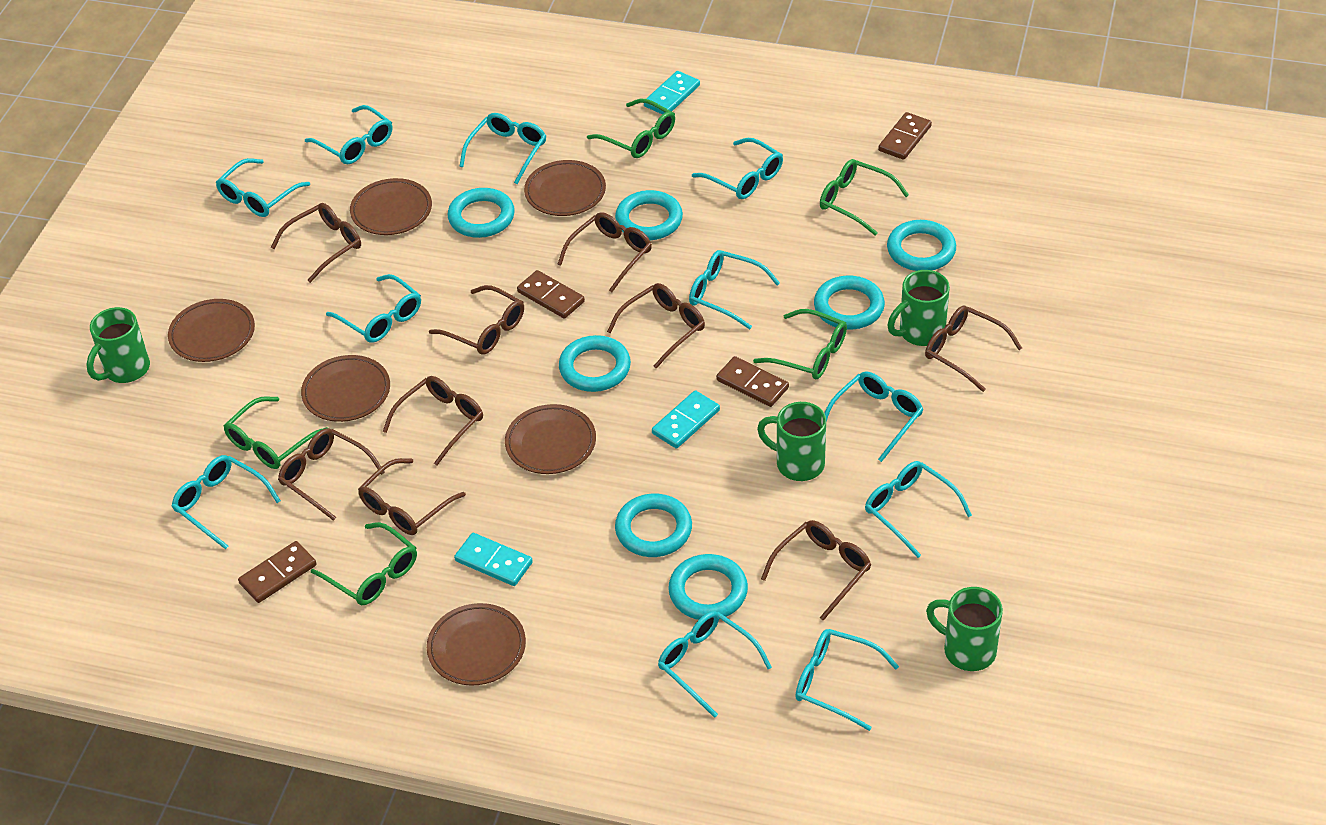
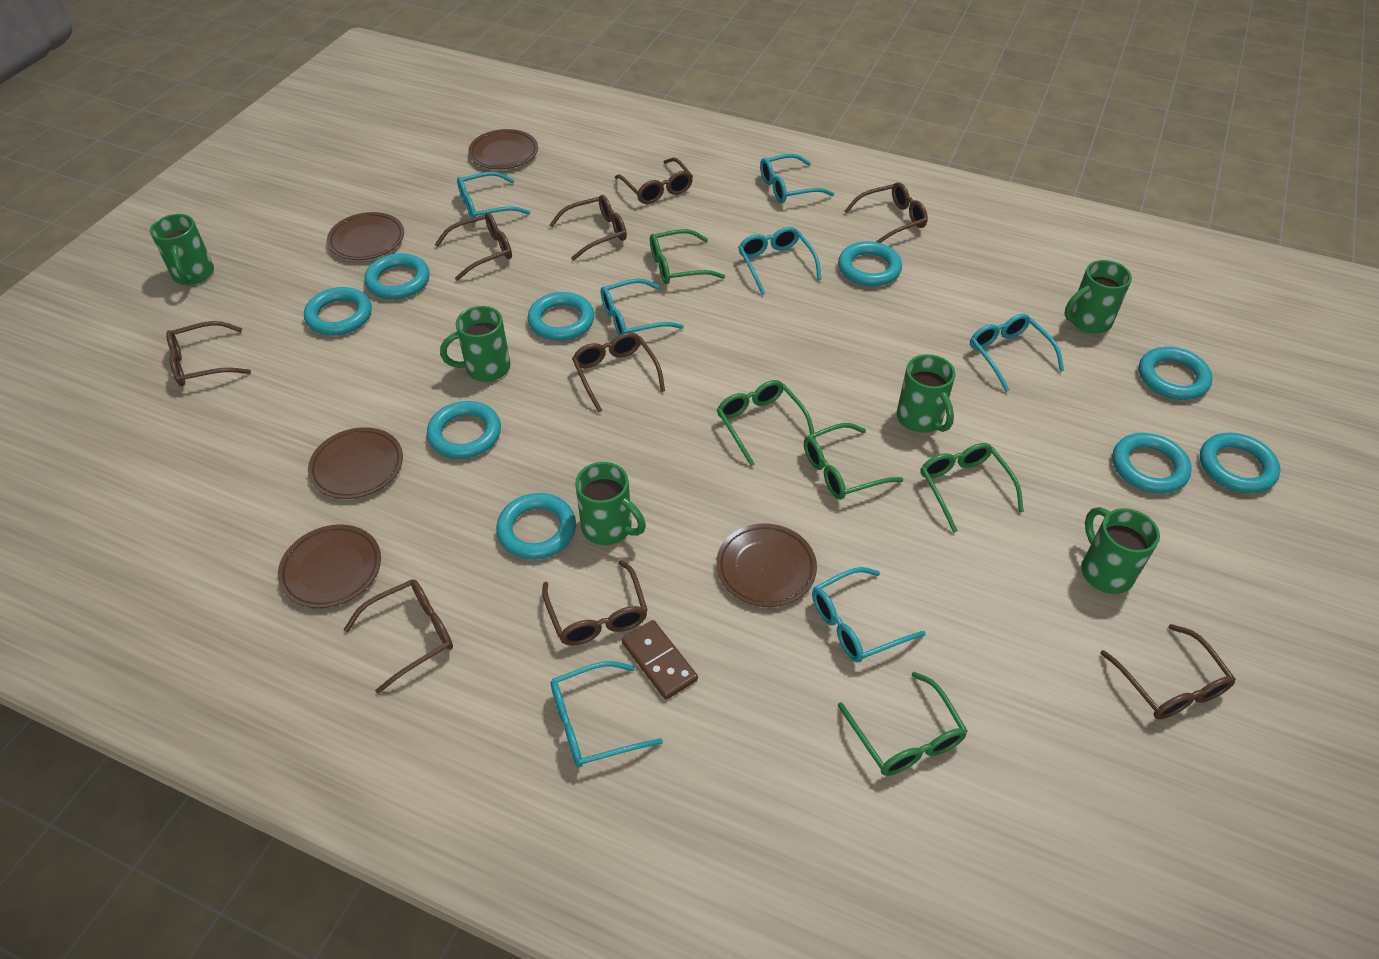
brown domino: 4 -> 1
brown plate: 6 -> 5
green mug: 4 -> 6
turquoise domino: 3 -> 0
turquoise glasses: 11 -> 7
turquoise ring: 7 -> 9

